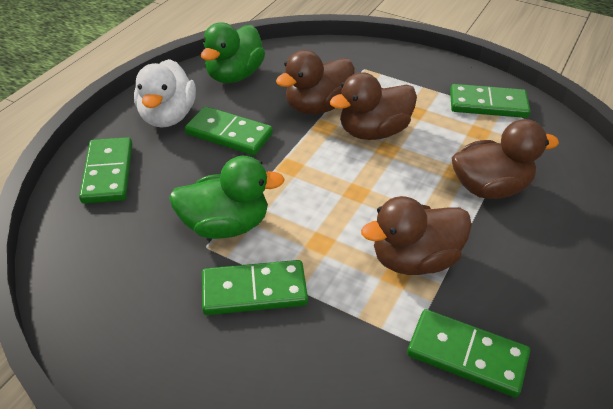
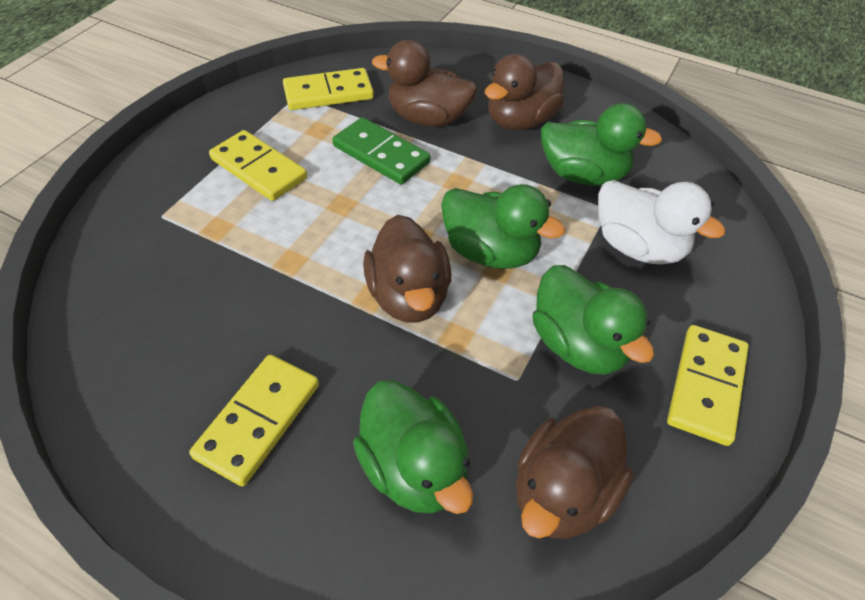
green domino: 5 -> 1
green duck: 2 -> 4
yellow domino: 0 -> 4

